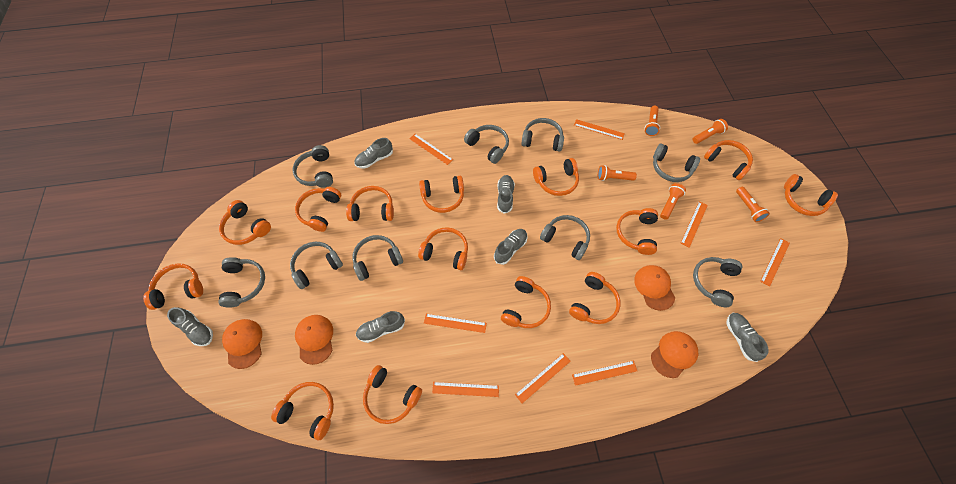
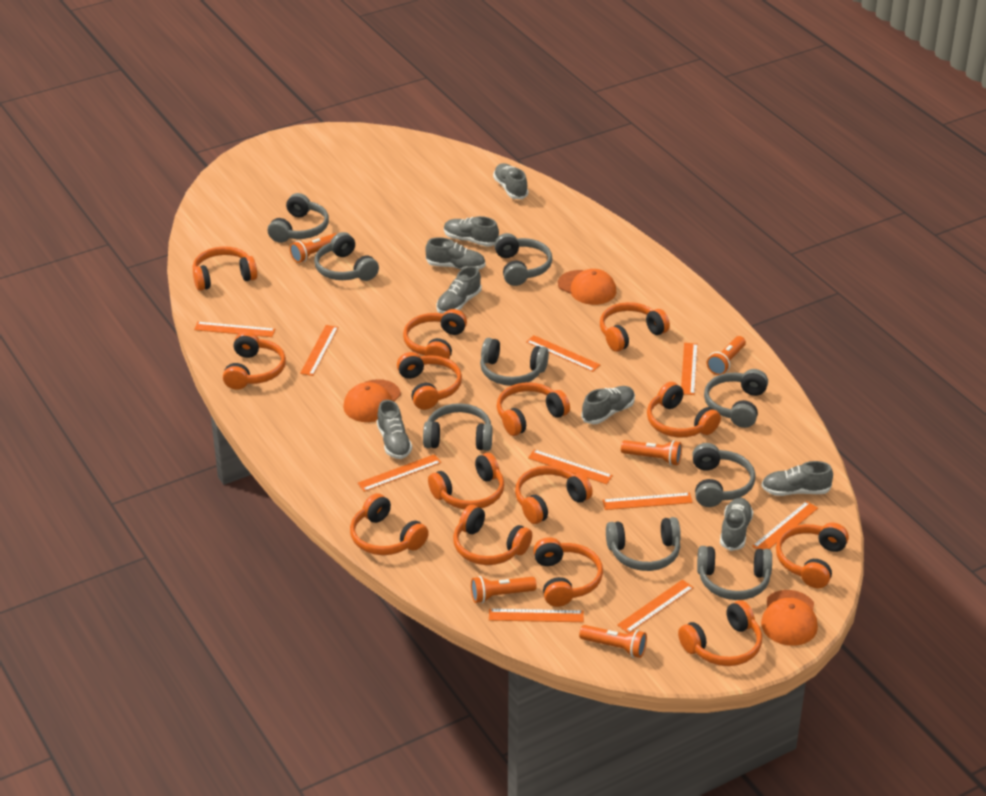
grey shoe: 6 -> 8
orange cap: 4 -> 3
orange ruler: 8 -> 10

